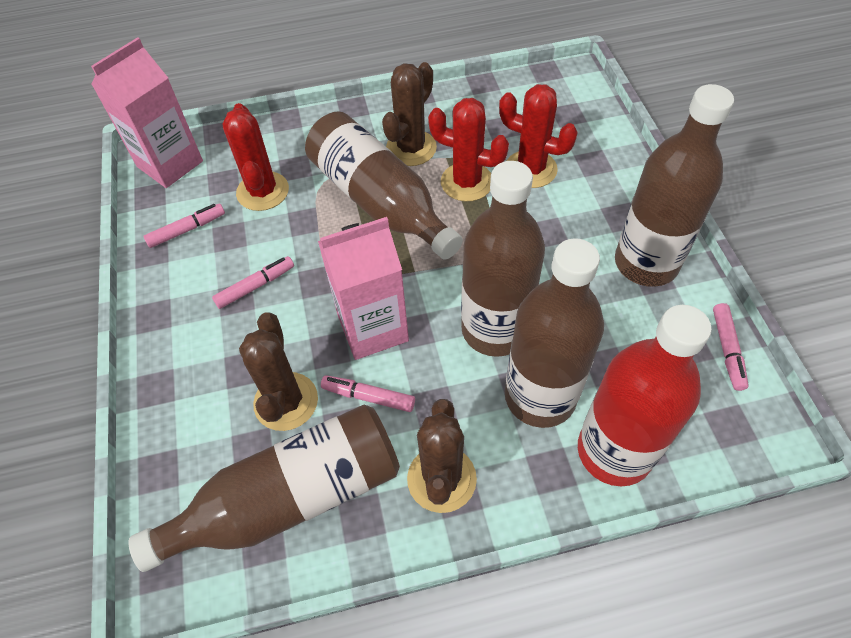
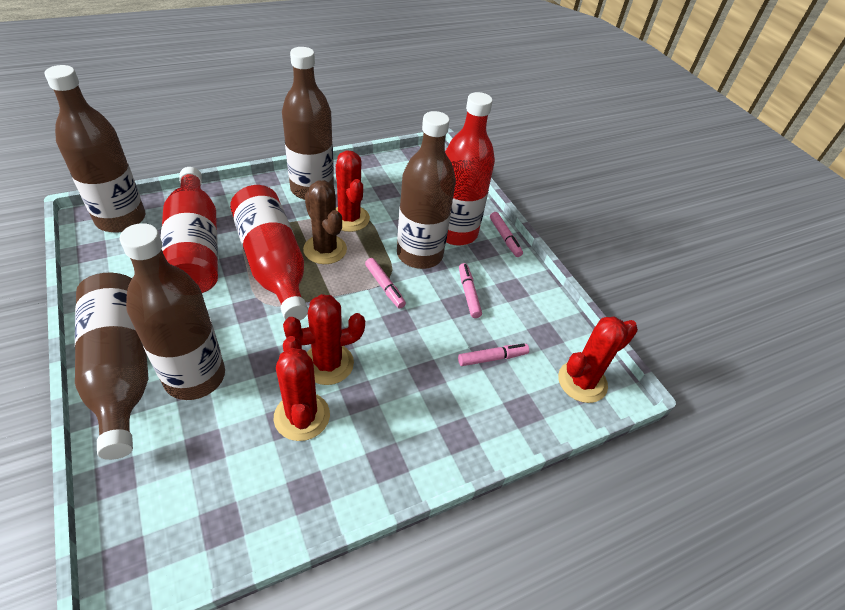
brown cactus: 3 -> 1
pink carton: 2 -> 0
red bottle: 1 -> 3
red cactus: 3 -> 4

